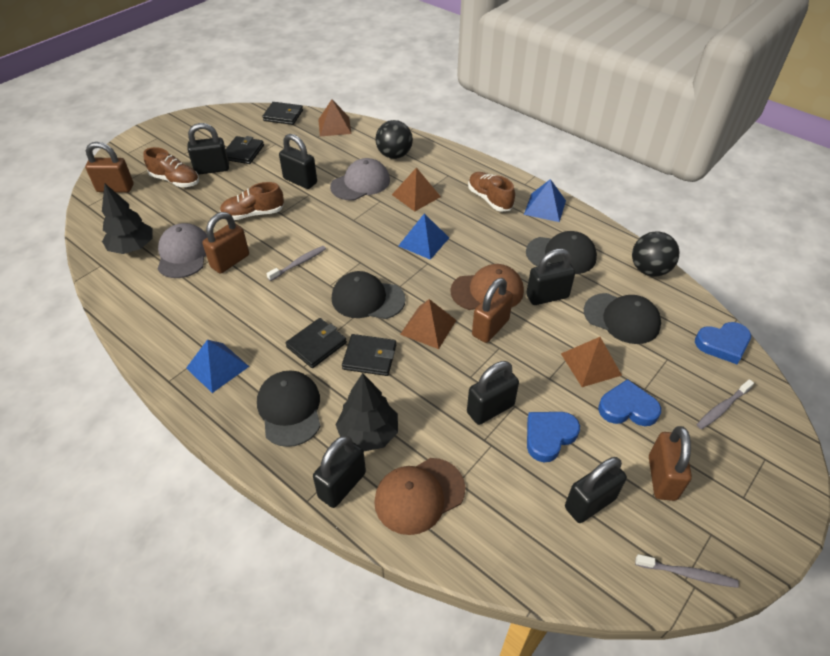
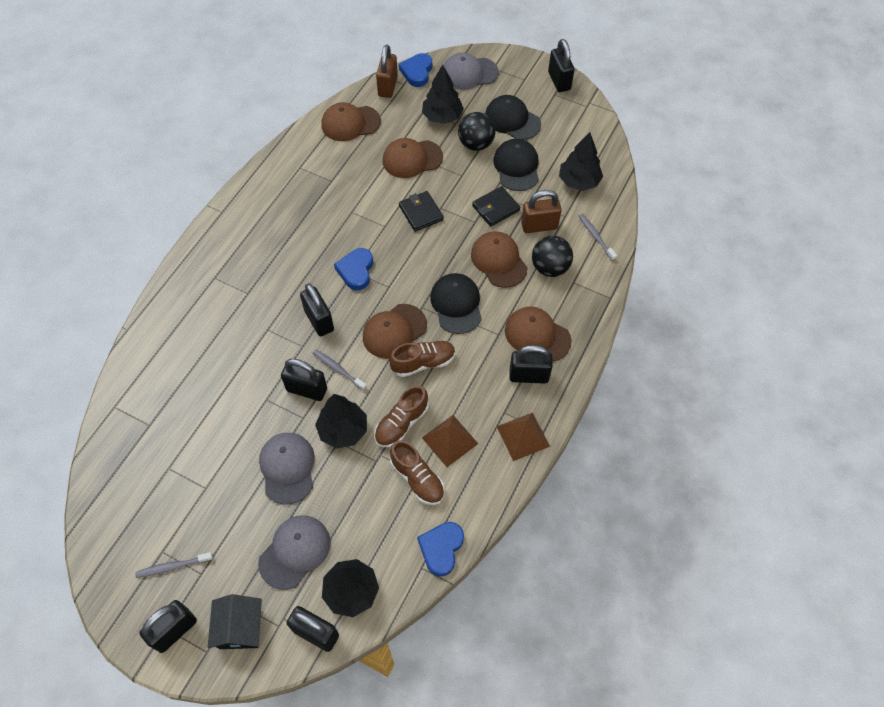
black cap: 4 -> 3
black house: 0 -> 1
black tree: 2 -> 4
black wallet: 4 -> 2
blue pyramid: 3 -> 0
brown cap: 2 -> 5
brown padlock: 4 -> 2
brown pyramid: 4 -> 2
grey cap: 2 -> 3

